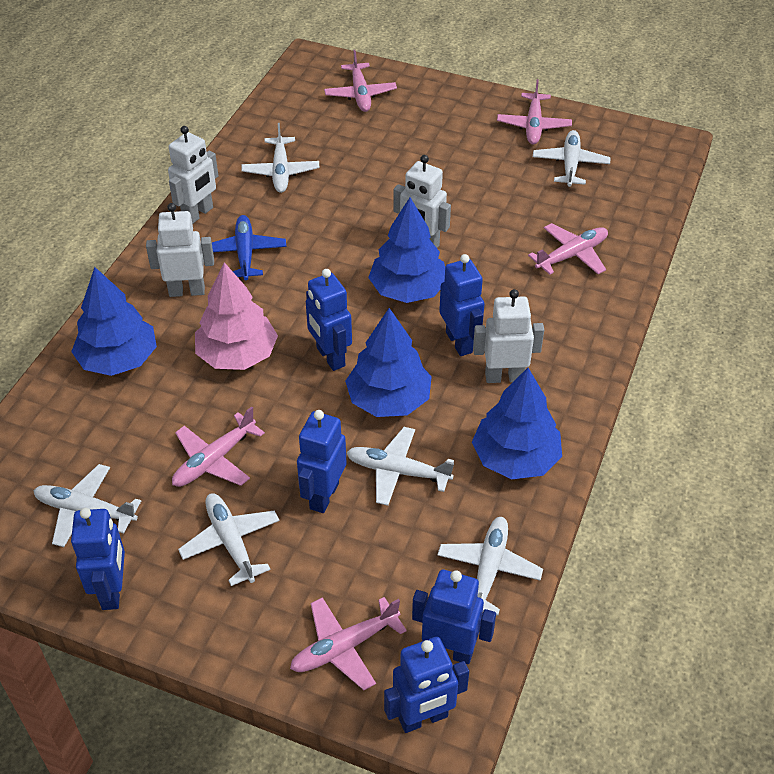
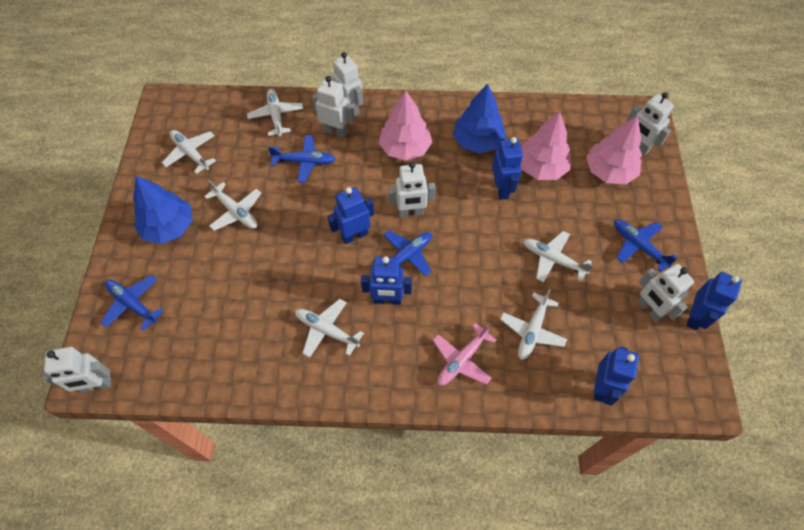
blue plane: 1 -> 4
blue robot: 6 -> 5
blue tree: 4 -> 2
pink plane: 5 -> 1
pink tree: 1 -> 3
white robot: 4 -> 6

